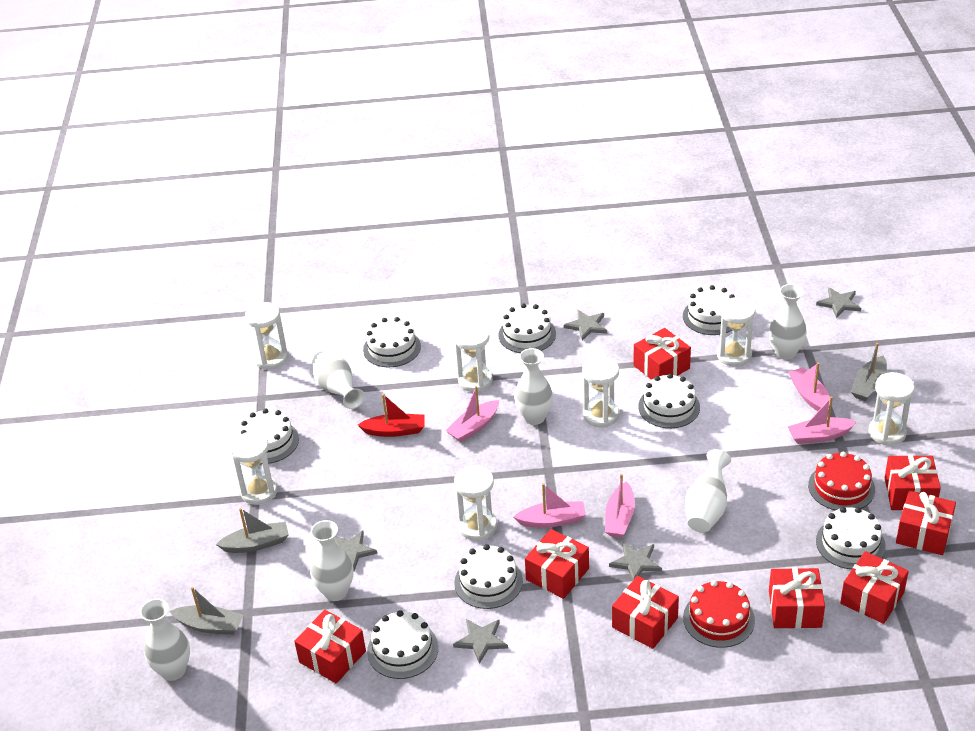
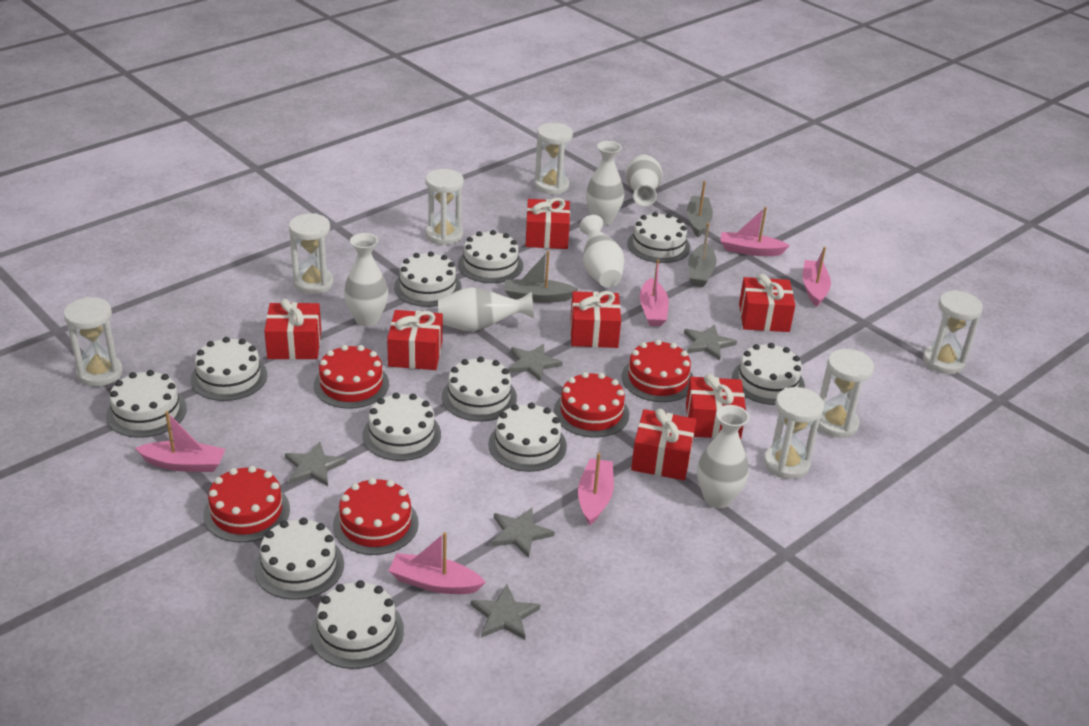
pink boat: 5 -> 6
red boat: 1 -> 0
red cake: 2 -> 5
red gift: 8 -> 7
white cake: 8 -> 11

